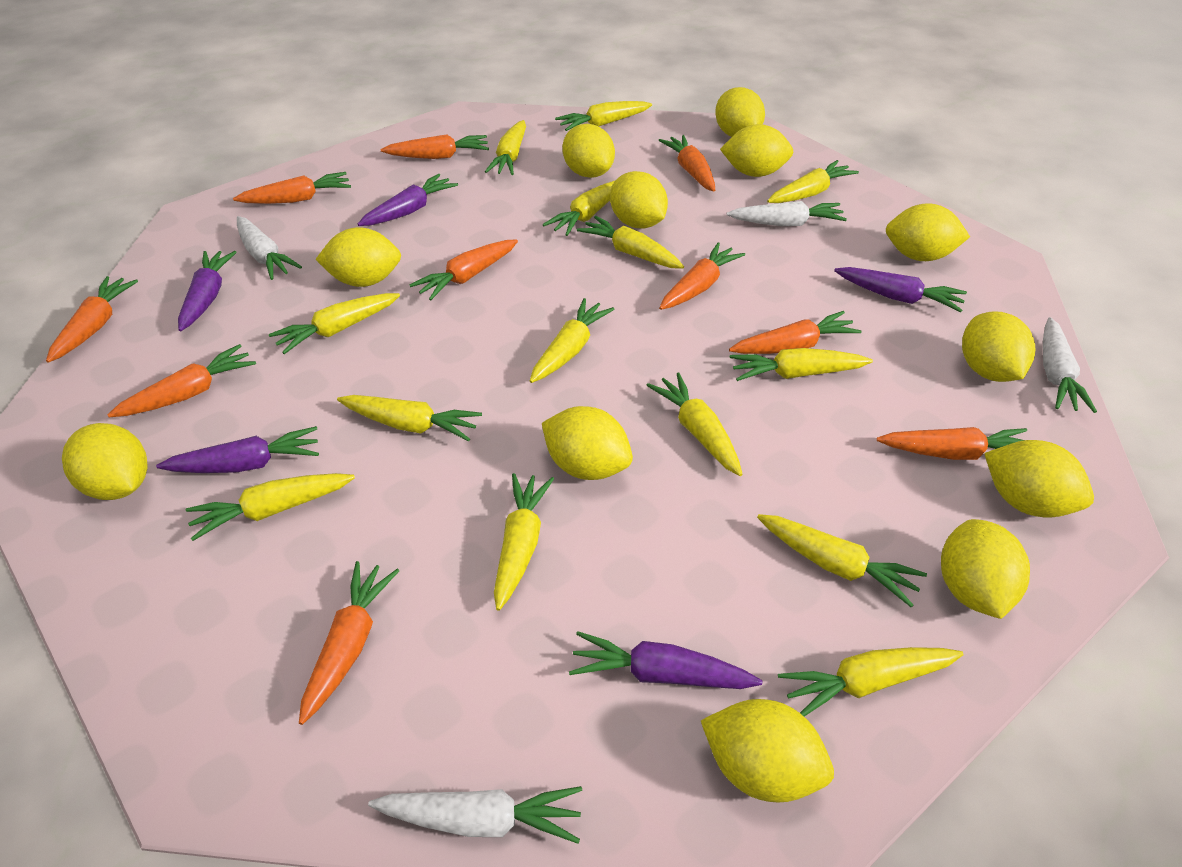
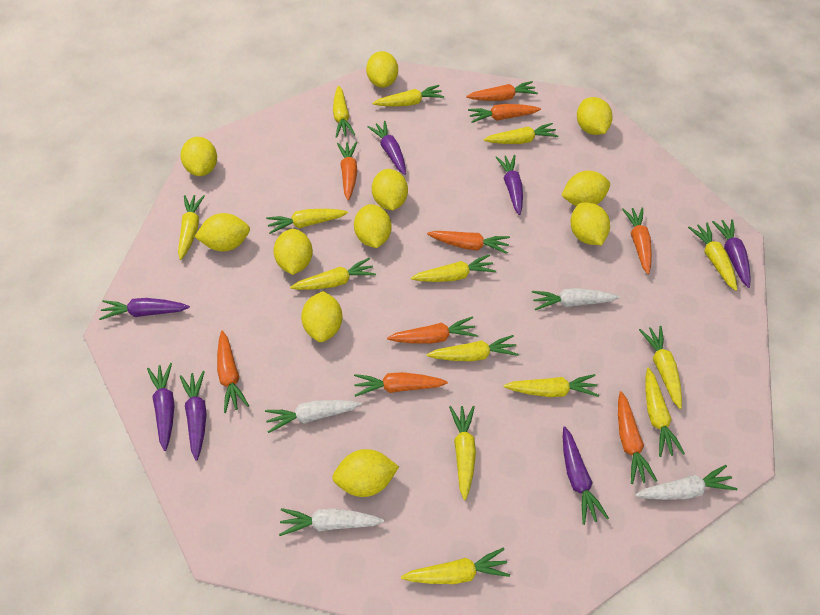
orange carrot: 10 -> 9
purple carrot: 5 -> 7
yellow lemon: 12 -> 11

